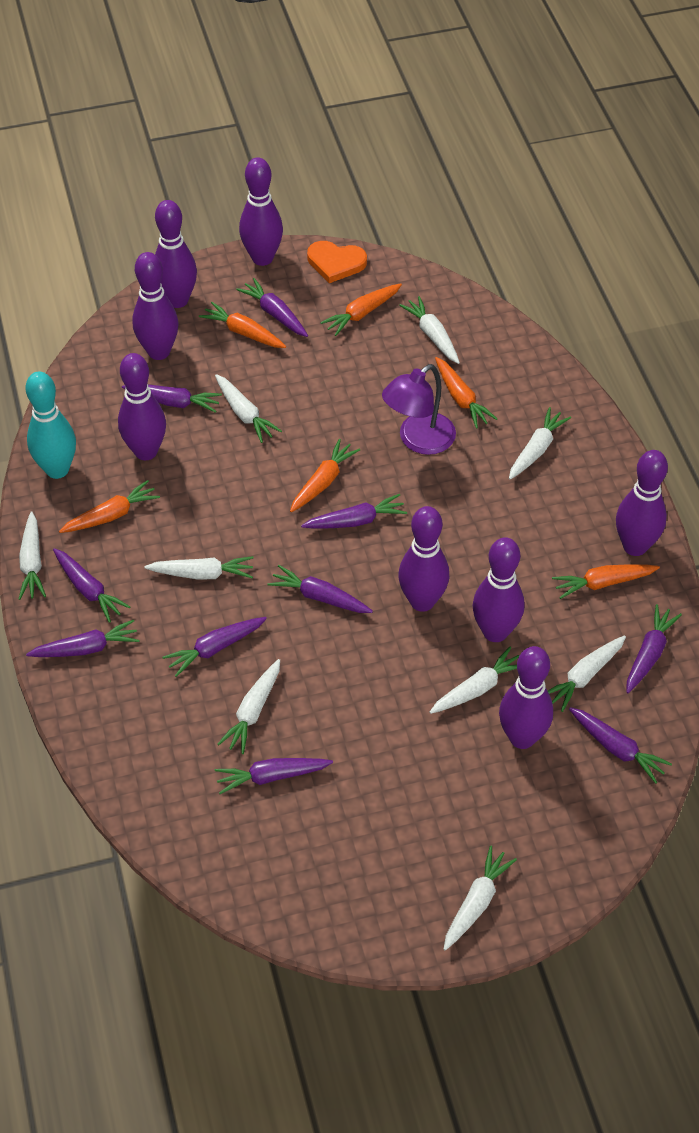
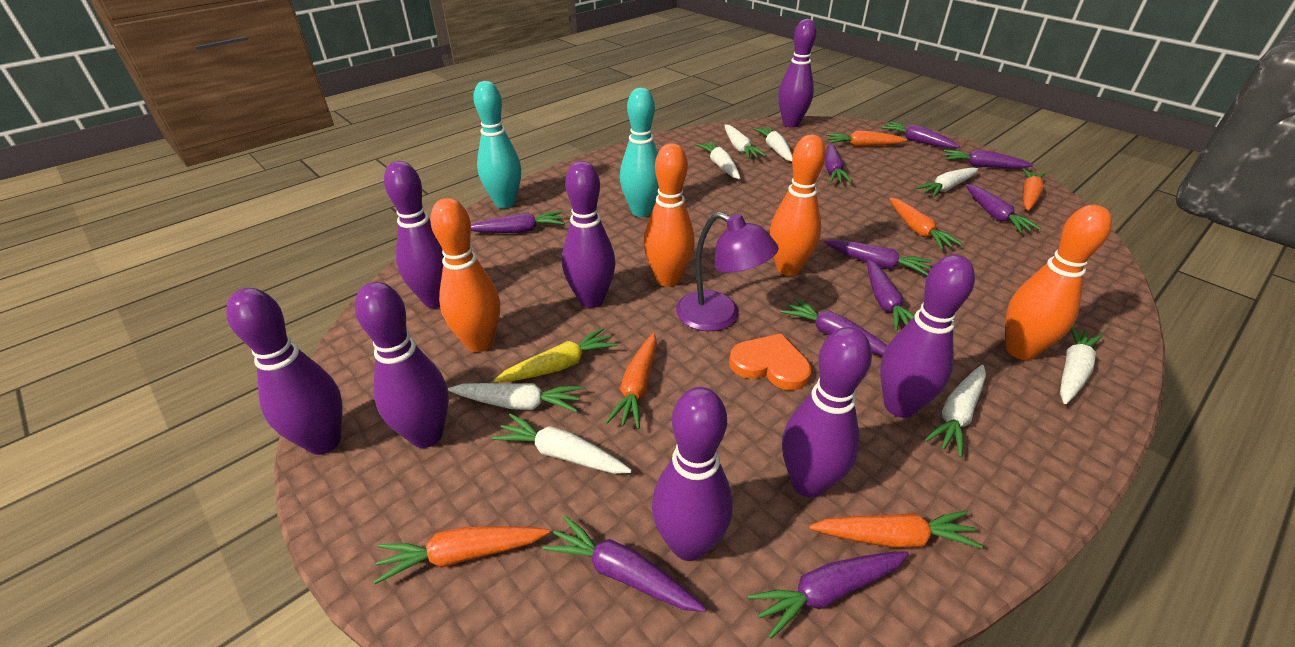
orange bowling pin: 0 -> 4
turquoise bowling pin: 1 -> 2
white carrot: 9 -> 8
yellow carrot: 0 -> 1

